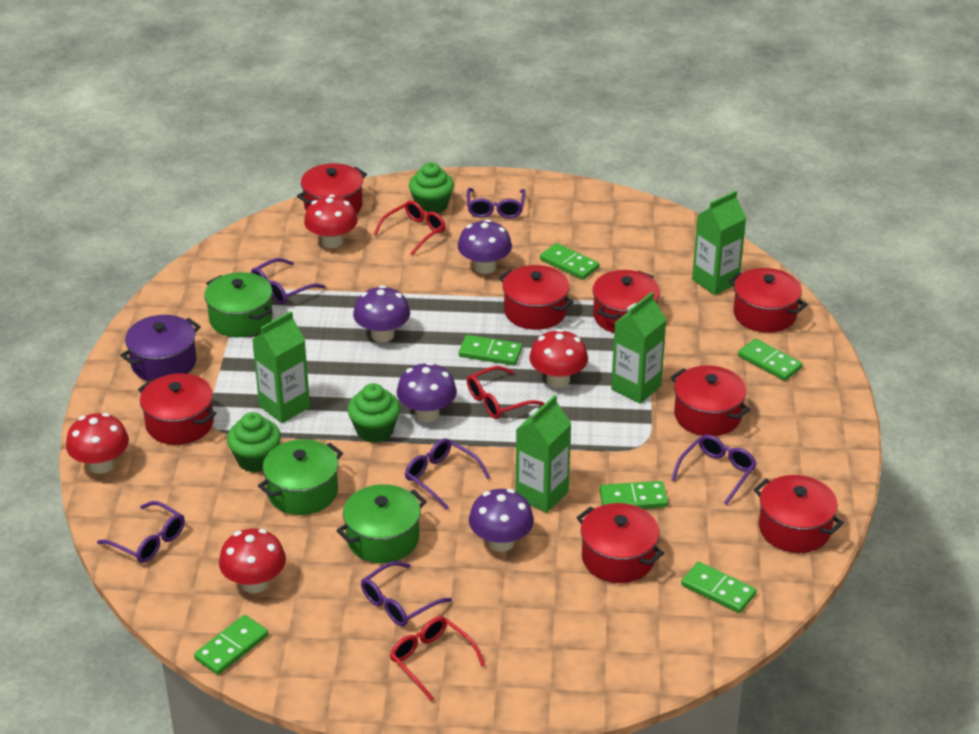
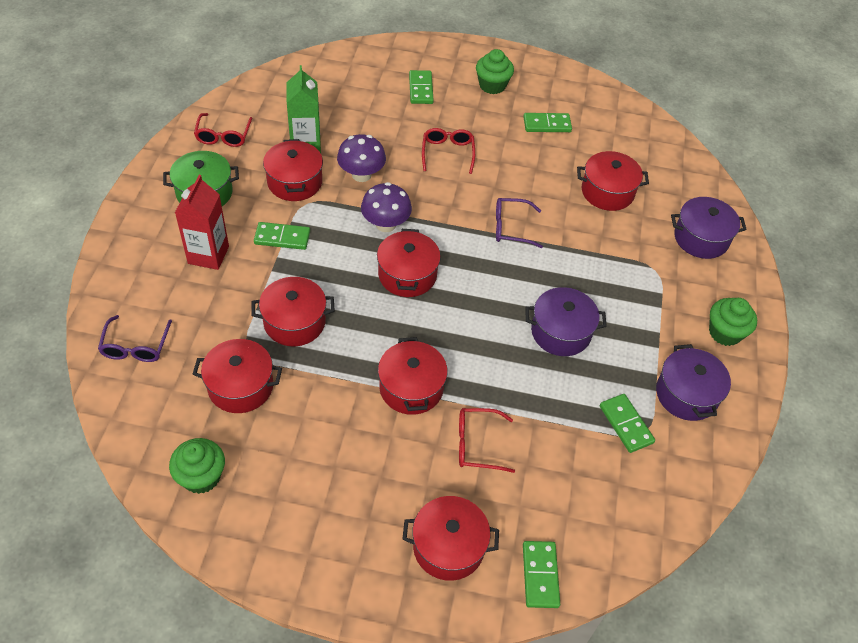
green carton: 4 -> 1
green domino: 6 -> 5
green pot: 3 -> 1
purple glasses: 6 -> 2
purple mushroom: 4 -> 2
purple pot: 1 -> 3
red carton: 0 -> 1
red mushroom: 4 -> 0
red pot: 8 -> 7

